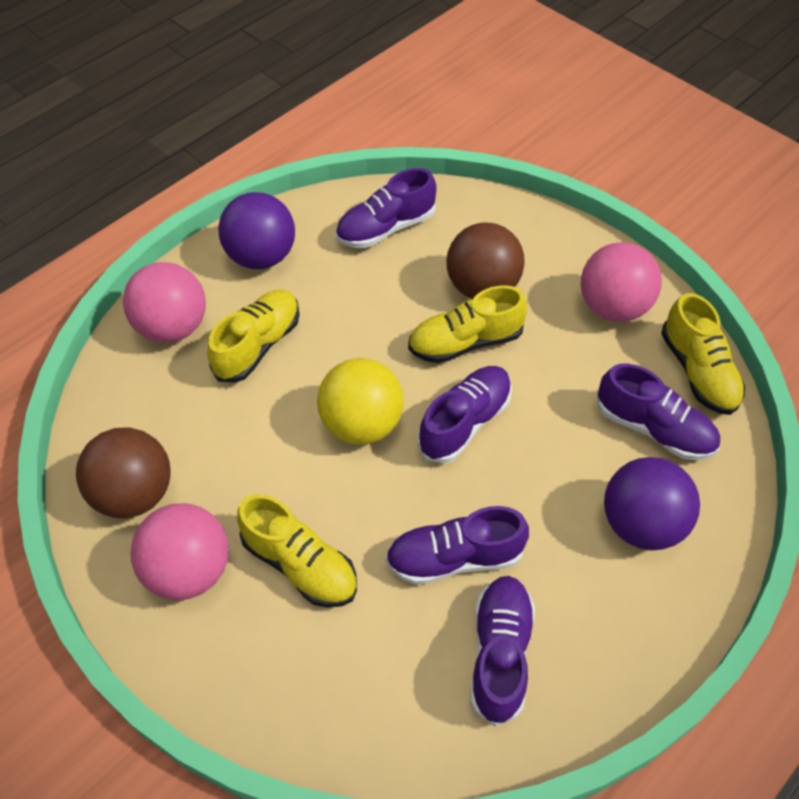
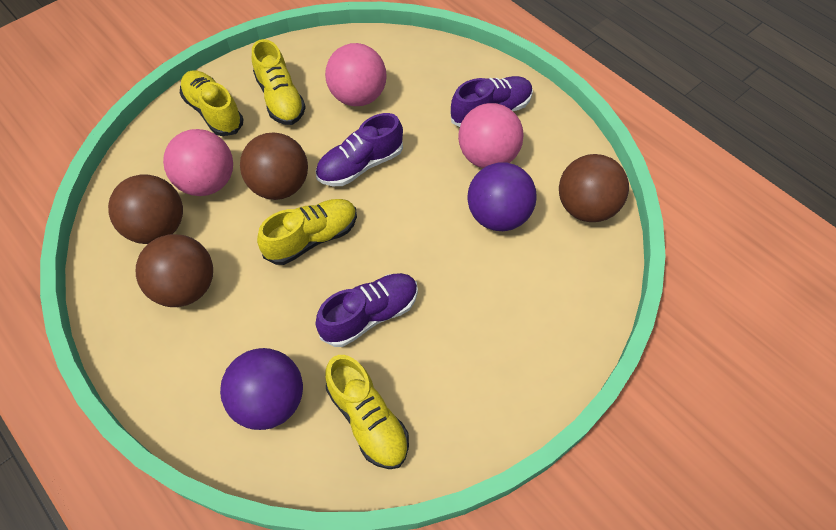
brown ball: 2 -> 4
purple shoe: 5 -> 3
yellow ball: 1 -> 0

